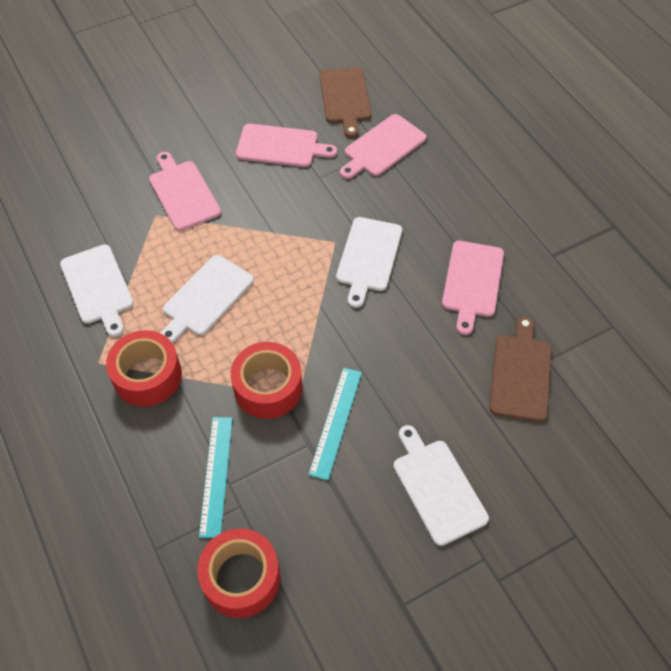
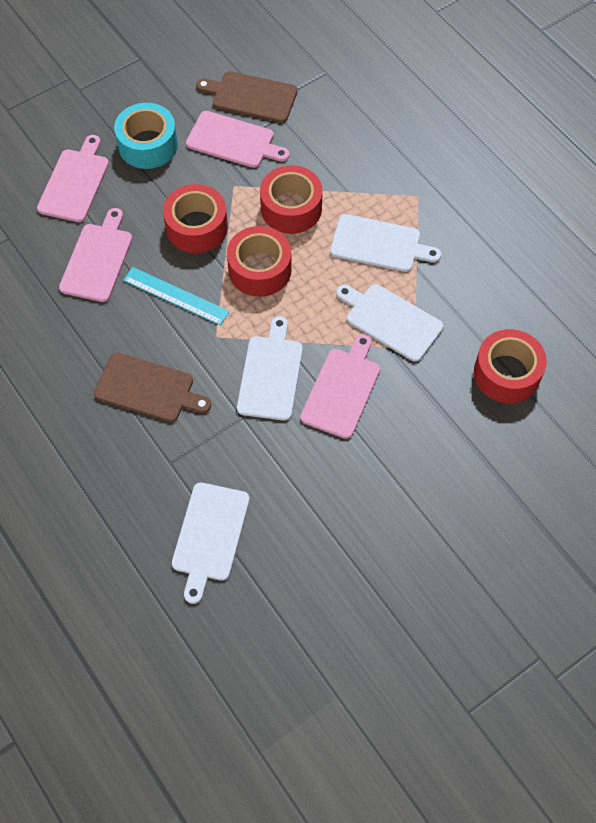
red tape: 3 -> 4
turquoise ruler: 2 -> 1
turquoise tape: 0 -> 1

